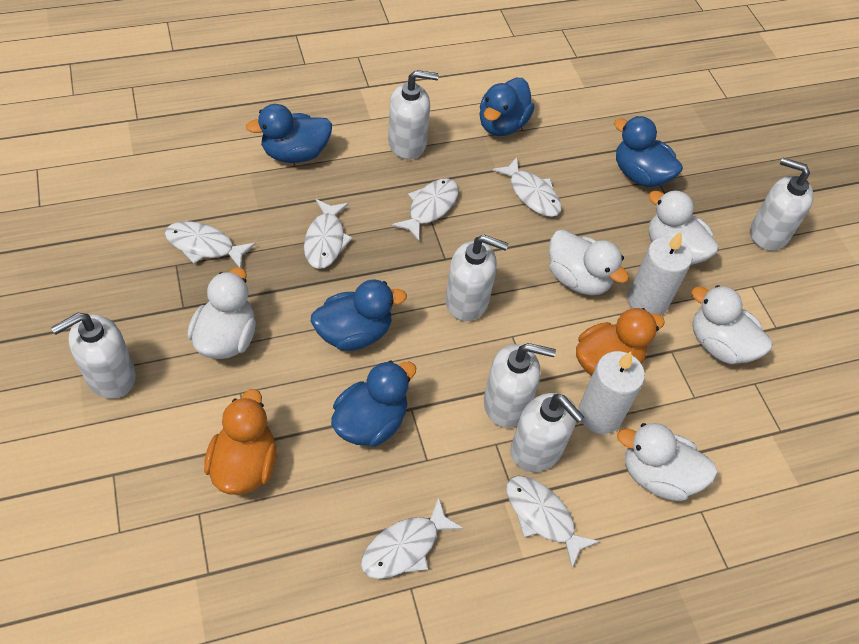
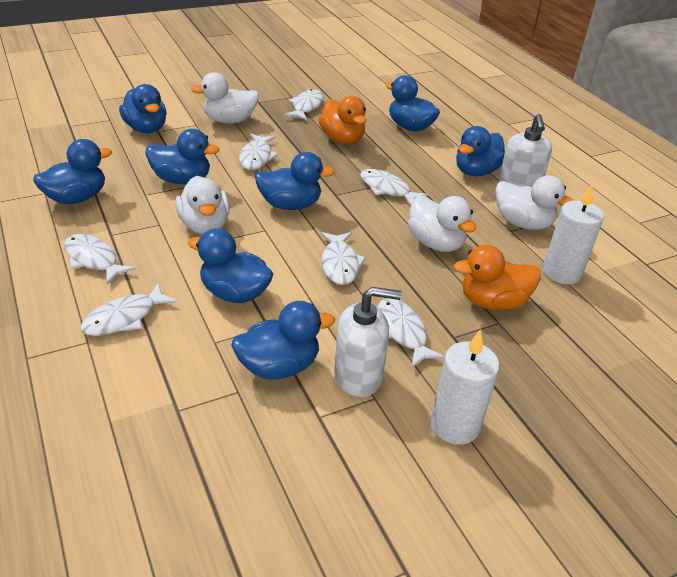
blue duck: 5 -> 8
white duck: 5 -> 4
white fish: 6 -> 7
white soap dispenser: 6 -> 2

